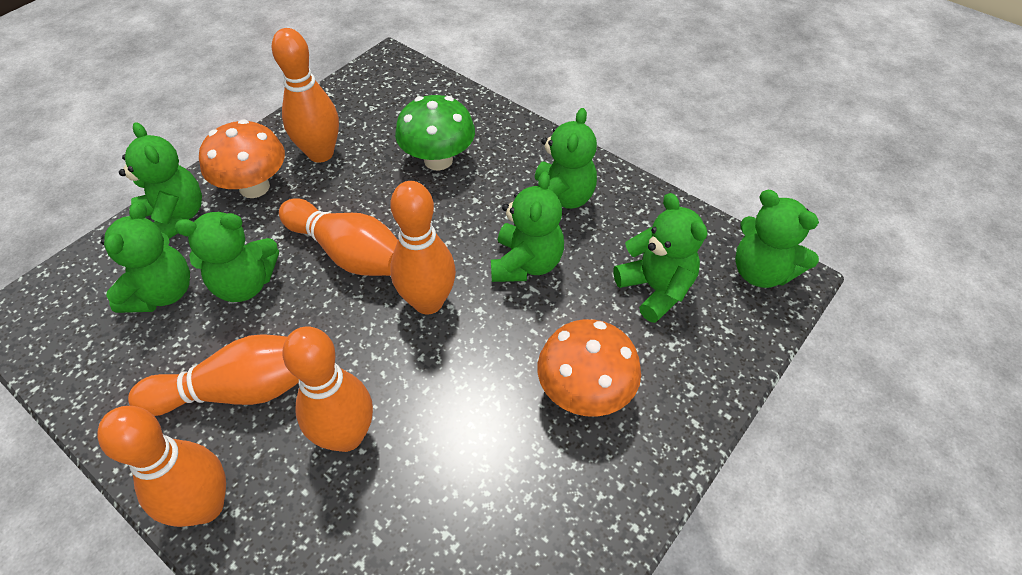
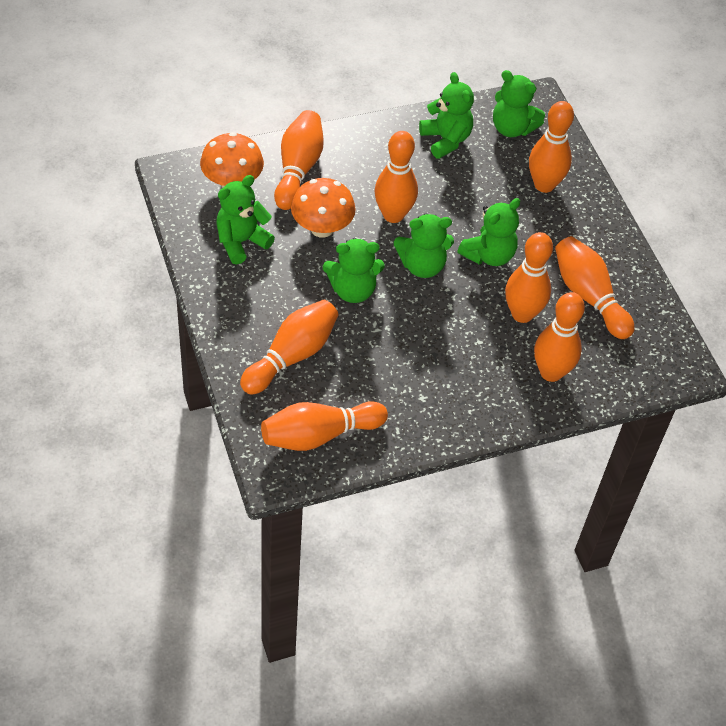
green mushroom: 1 -> 0
green teddy bear: 7 -> 6
orange bowling pin: 6 -> 8

